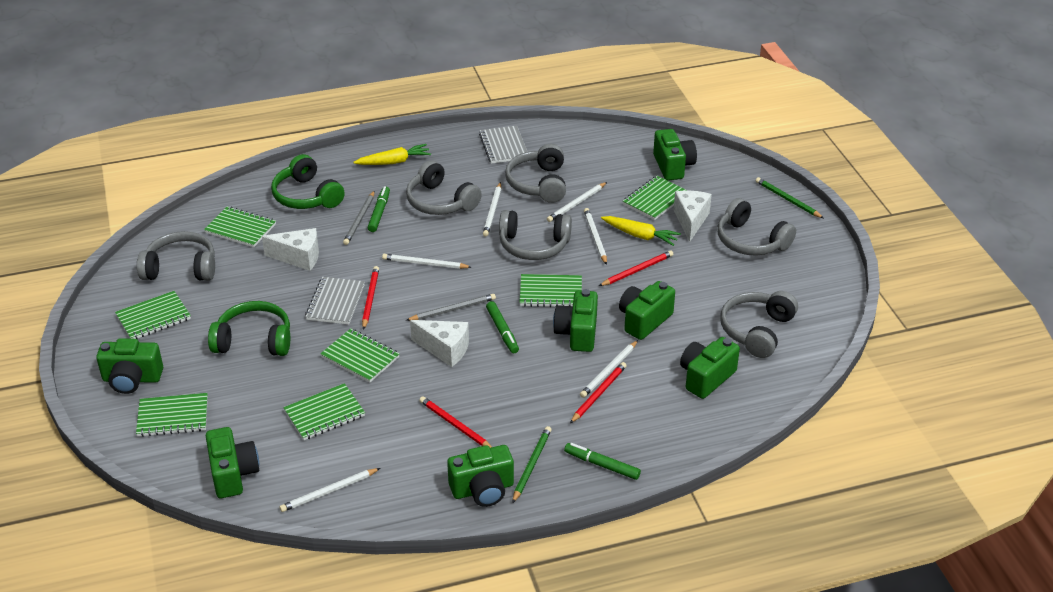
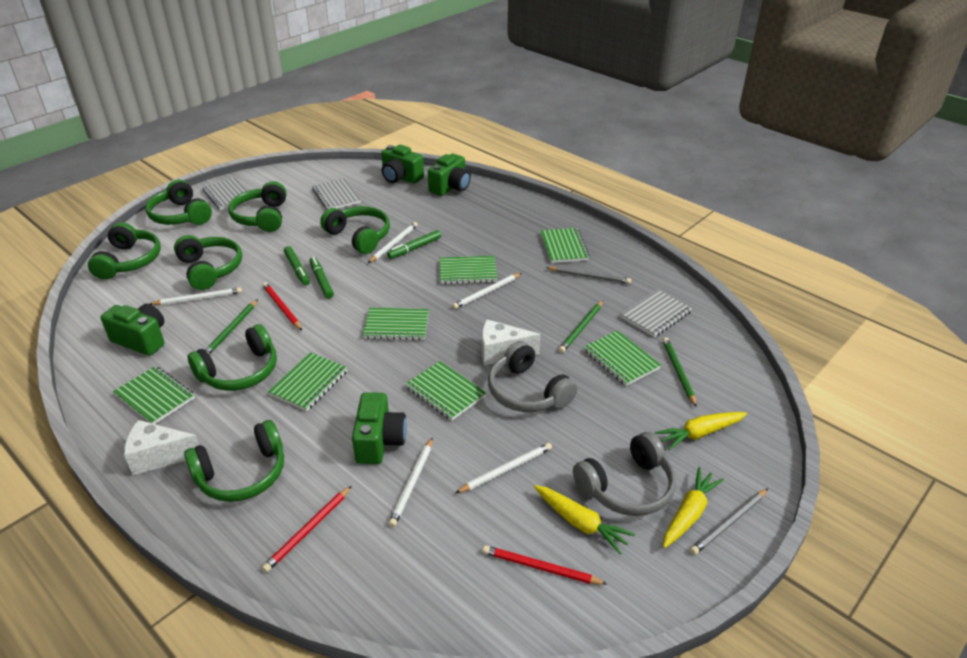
green camera: 7 -> 4
green headphones: 2 -> 7
green pencil: 2 -> 3
grey headphones: 6 -> 2
grey notebook: 2 -> 3
red pencil: 4 -> 3
white cheese: 3 -> 2
white pencil: 6 -> 5
yellow carrot: 2 -> 3

